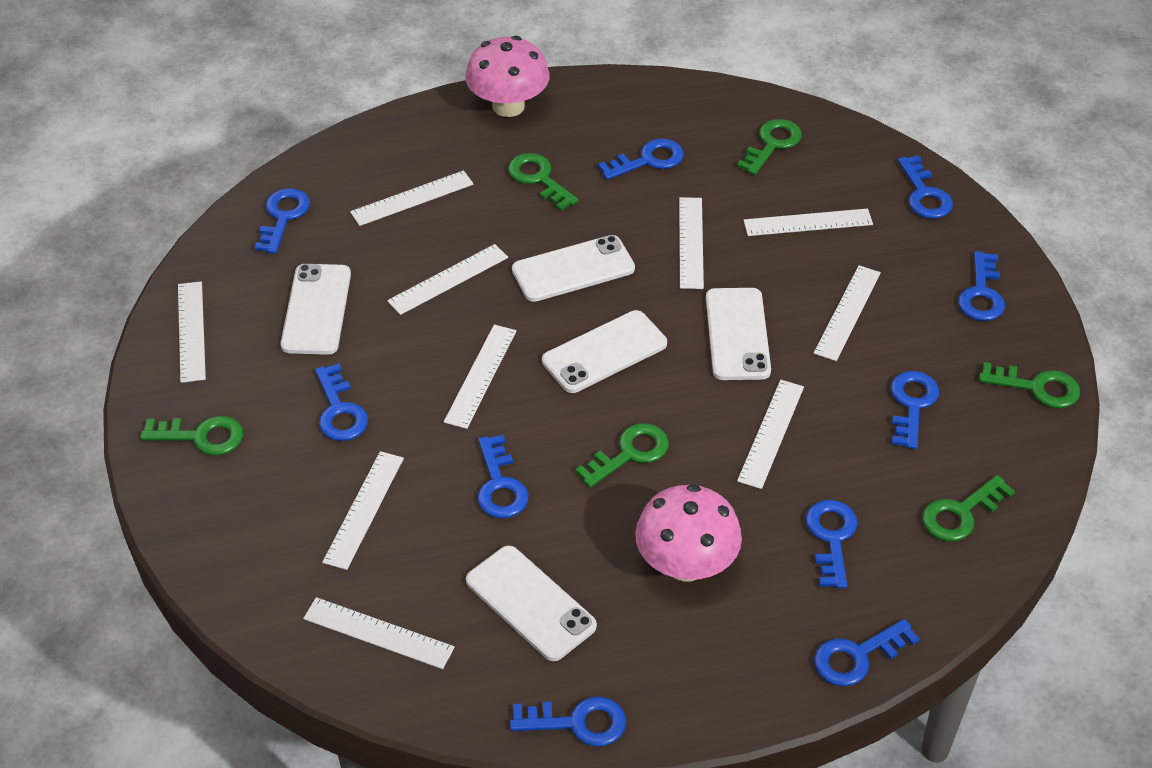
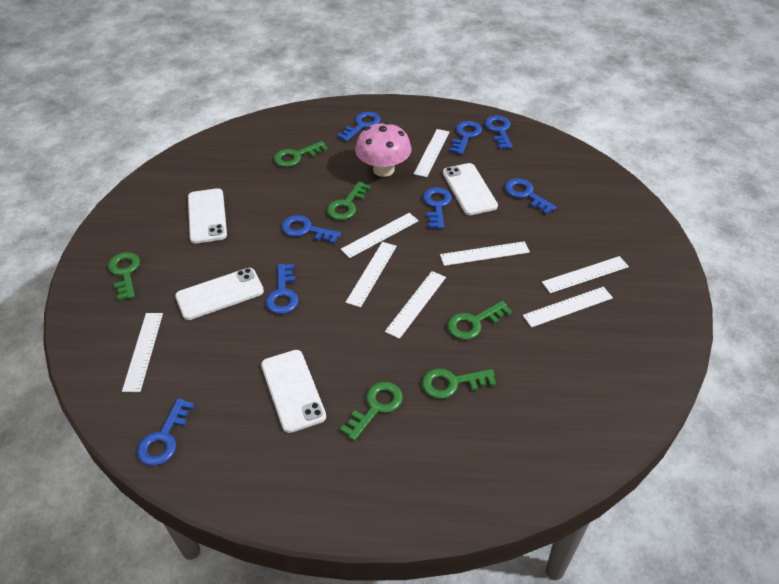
blue key: 10 -> 8
pink mushroom: 2 -> 1
white phone: 5 -> 4
white ruler: 10 -> 8

